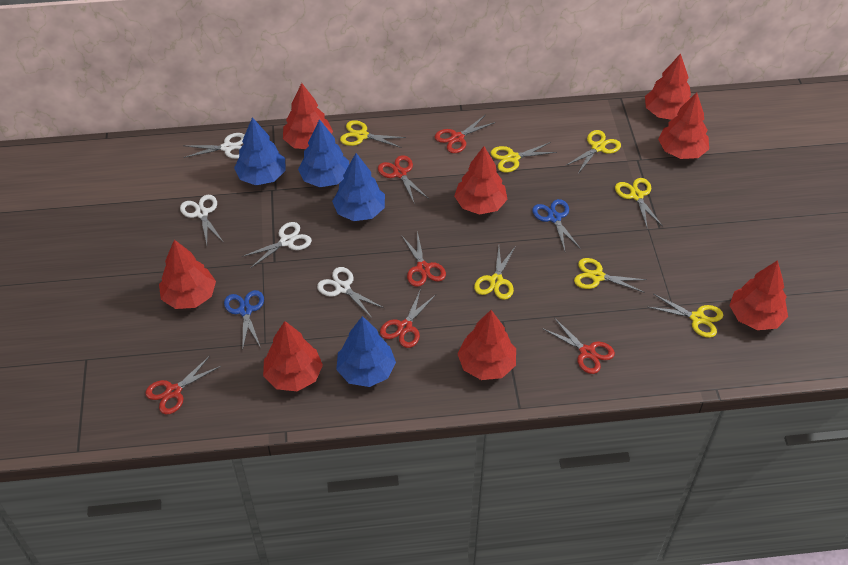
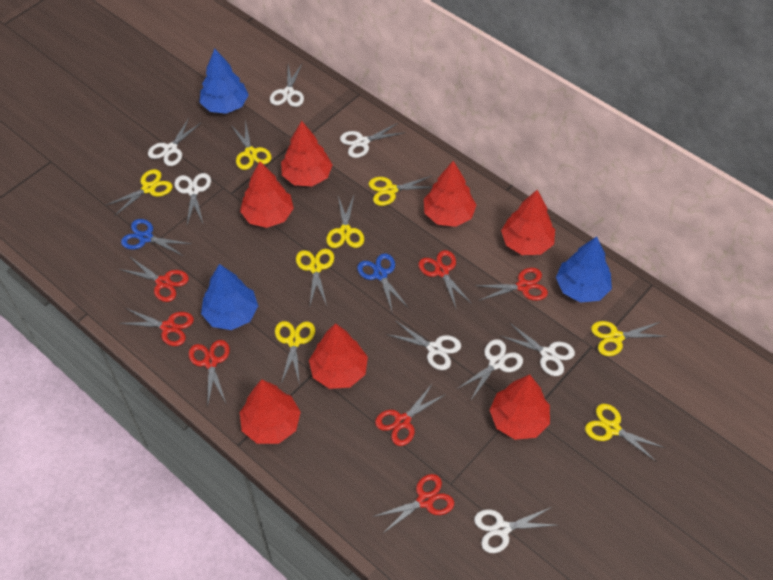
blue tree: 4 -> 3
red scissors: 6 -> 7
red tree: 8 -> 7
white scissors: 4 -> 8
yellow scissors: 7 -> 8

